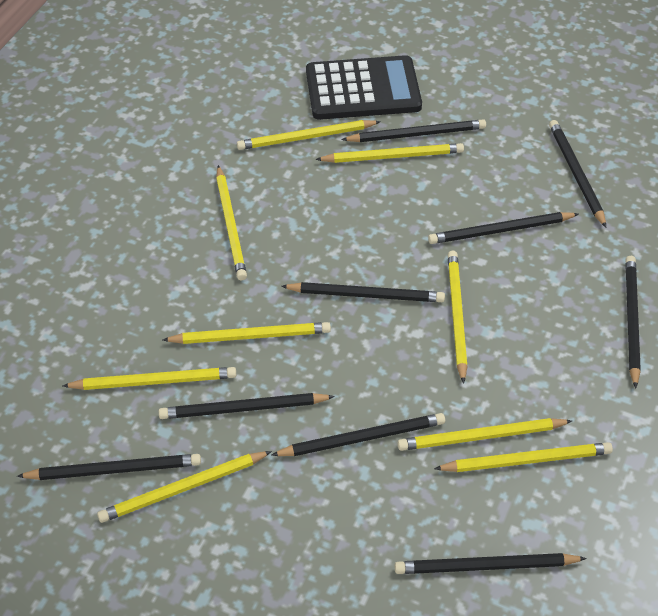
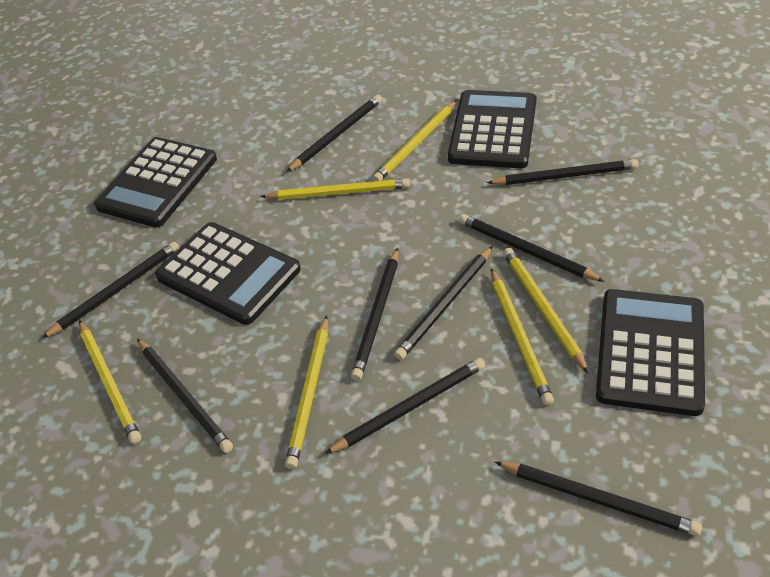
black calculator: 1 -> 4
yellow pencil: 9 -> 6

